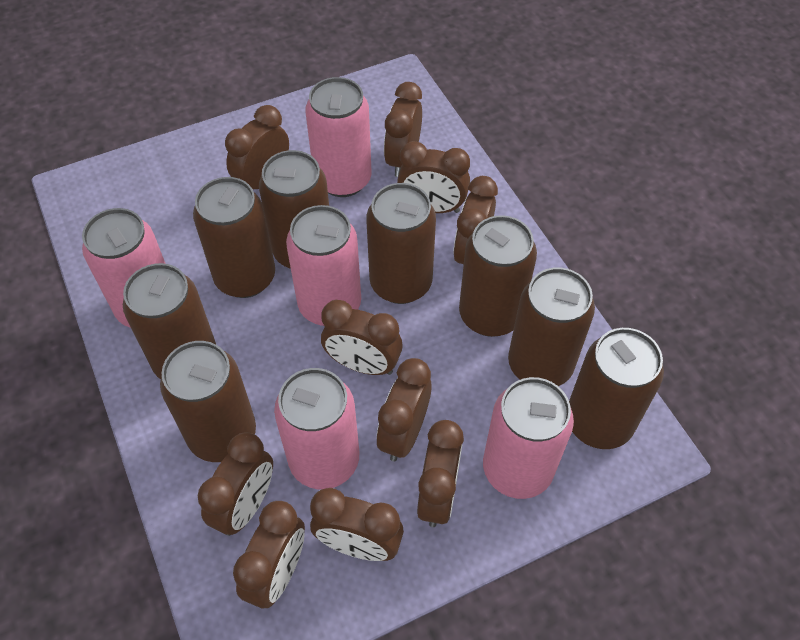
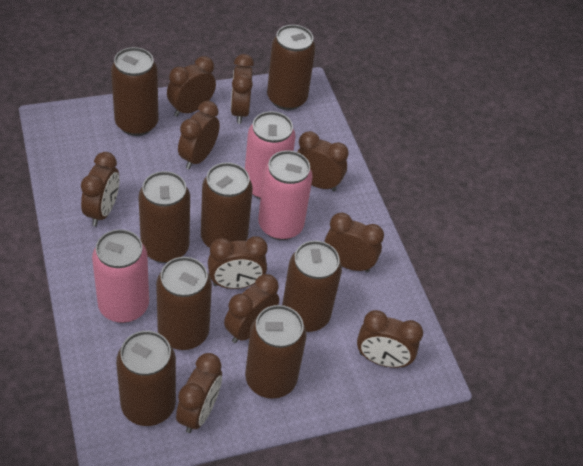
pink can: 5 -> 3

